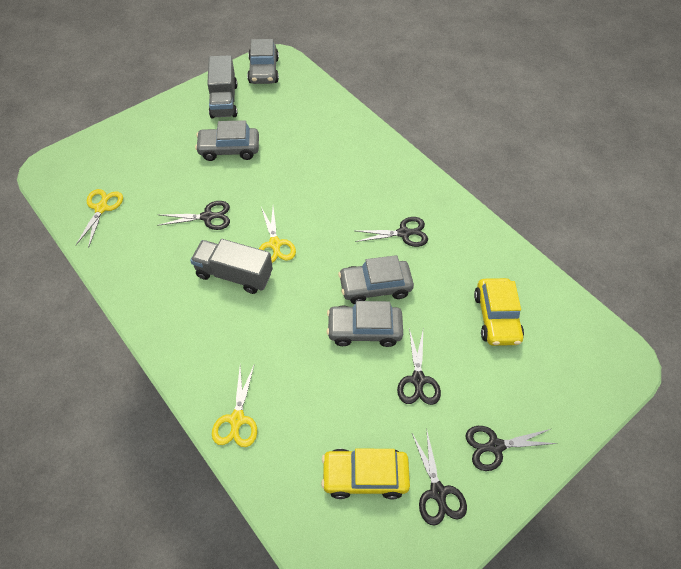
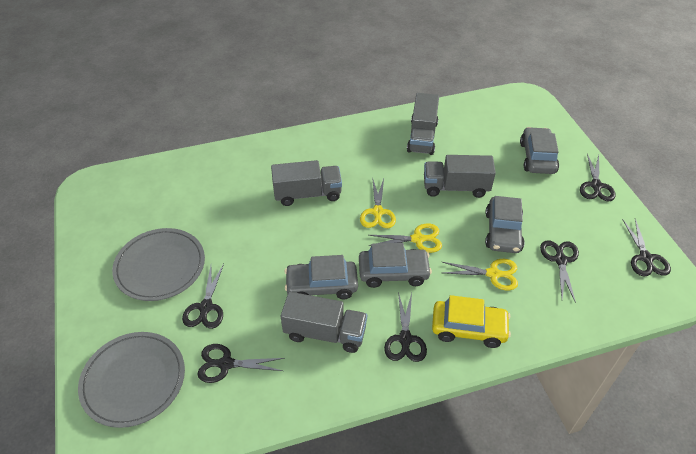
black scissors: 5 -> 6
grey plate: 0 -> 2
grey truck: 2 -> 4
yellow car: 2 -> 1

